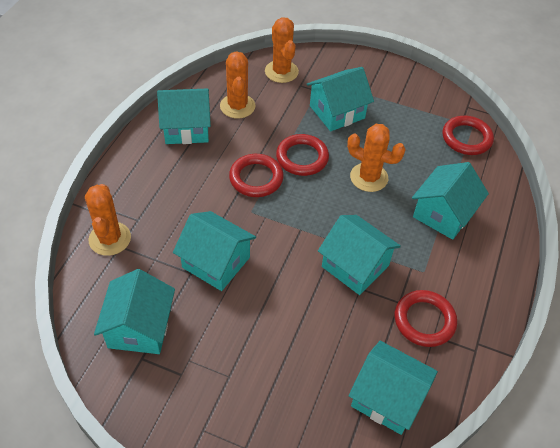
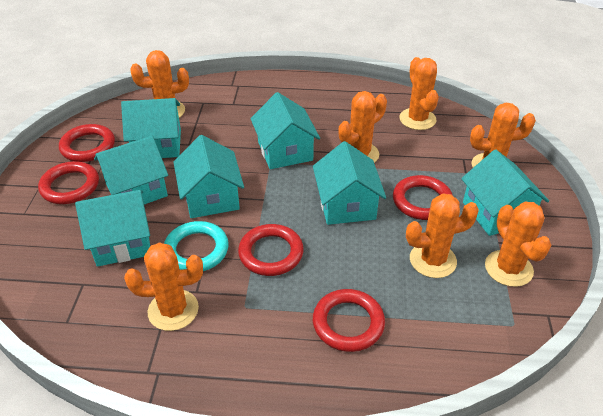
orange cactus: 4 -> 7
red ring: 4 -> 5
turquoise ring: 0 -> 1

